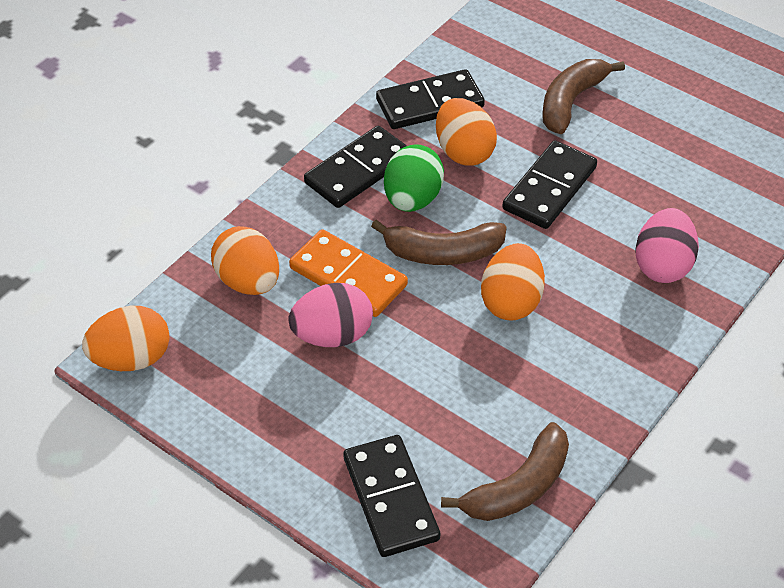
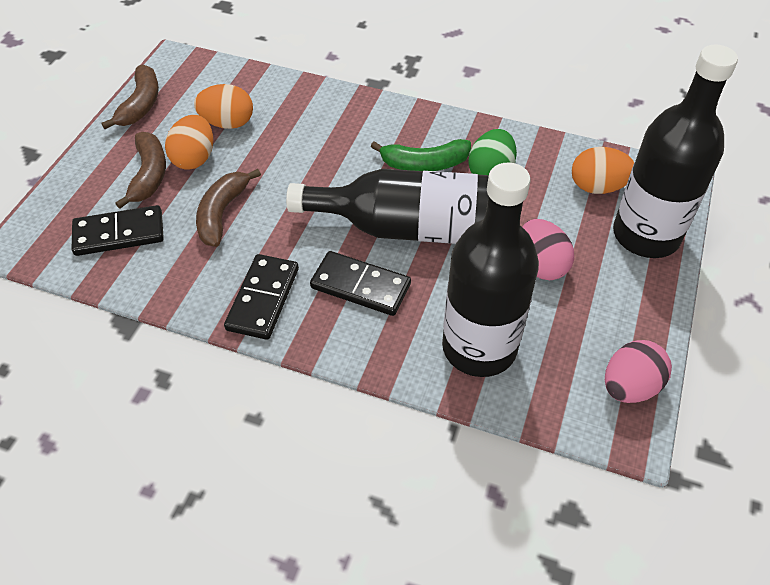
black bottle: 0 -> 3
black domino: 4 -> 3
green banana: 0 -> 1
orange domino: 1 -> 0
orange egg: 4 -> 3

